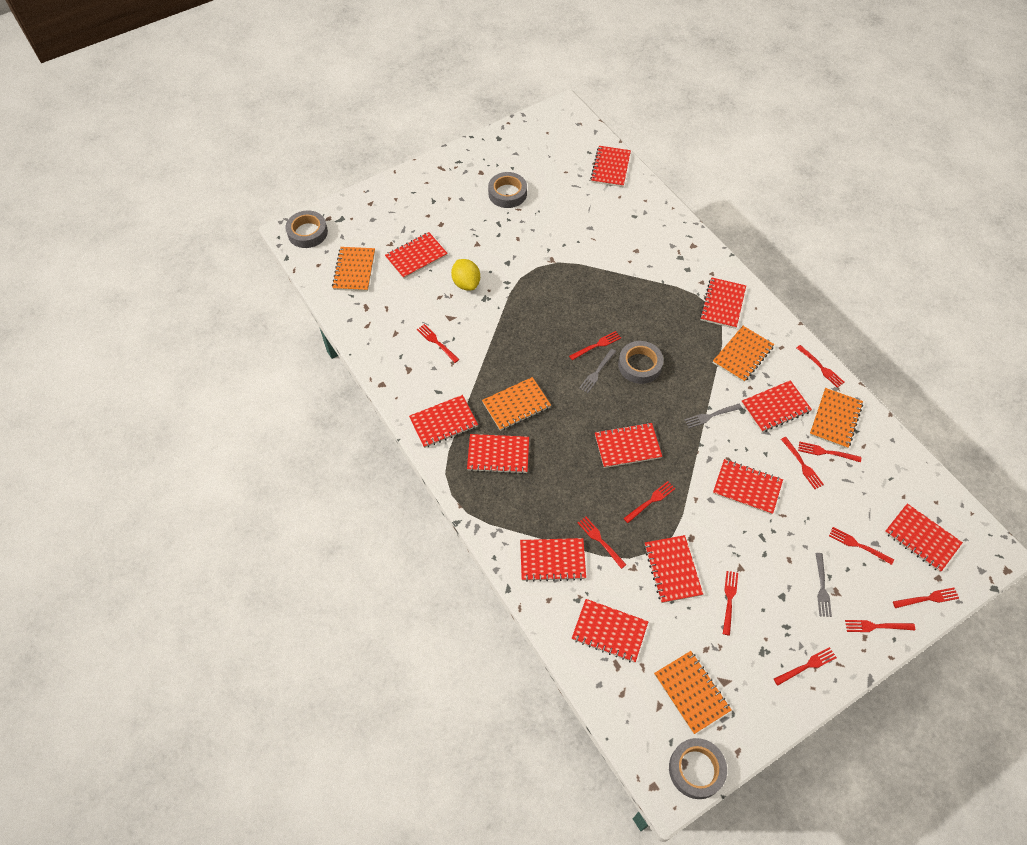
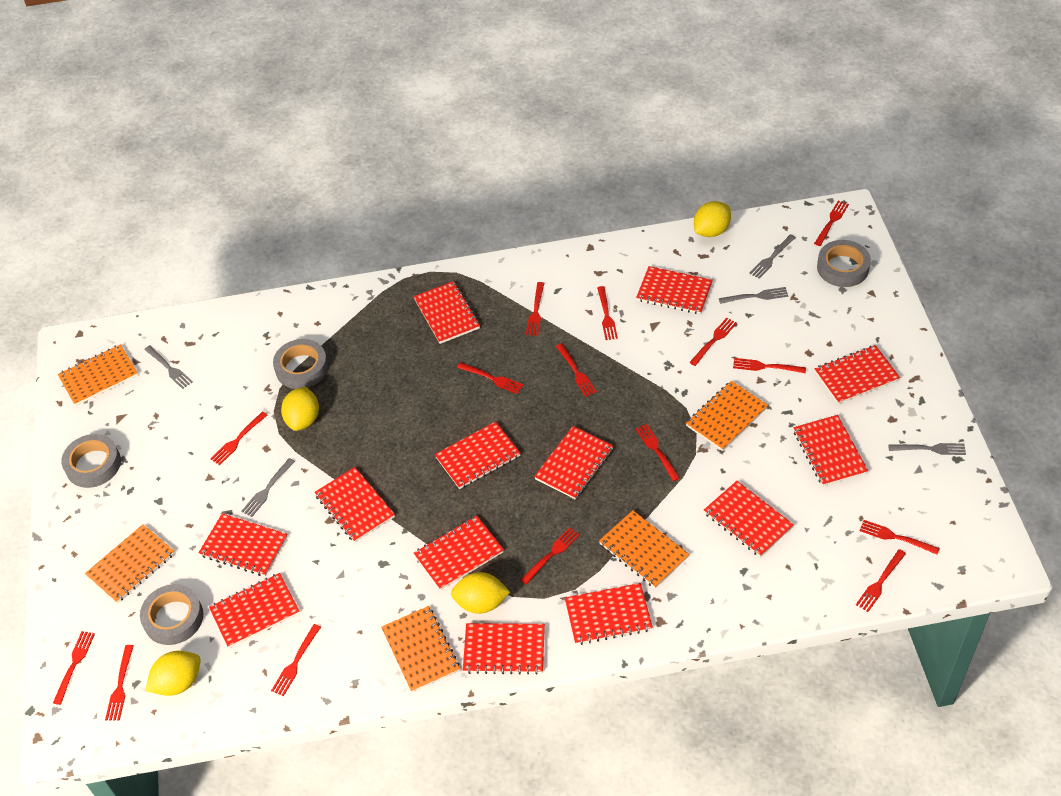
grey fork: 3 -> 5
red fork: 12 -> 15
red notebook: 12 -> 13
yellow lemon: 1 -> 4

